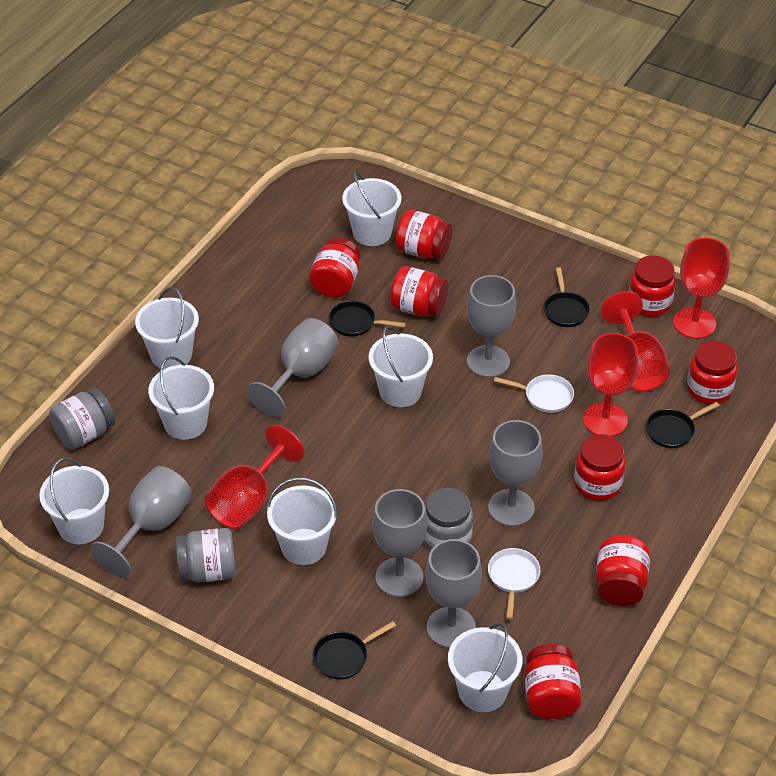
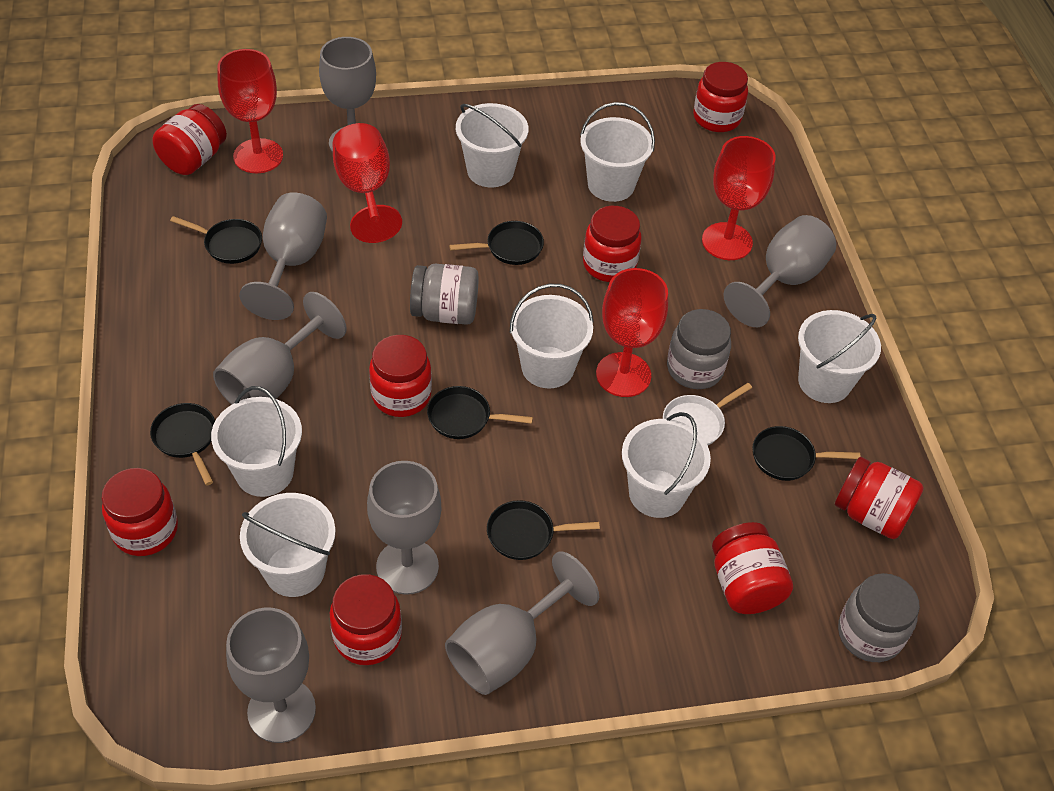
black pan: 4 -> 6
grey goblet: 6 -> 7
white pan: 2 -> 1

